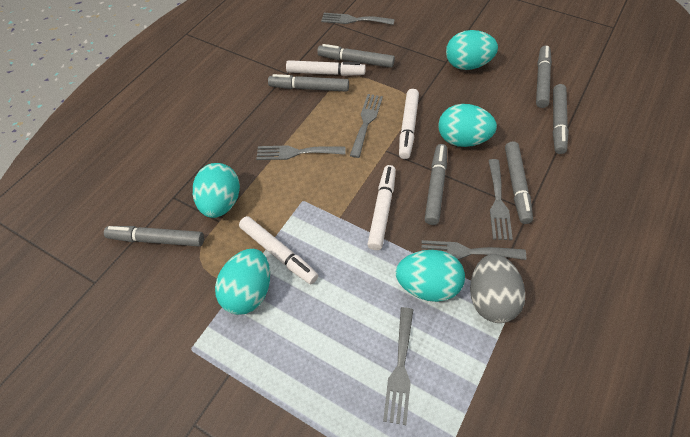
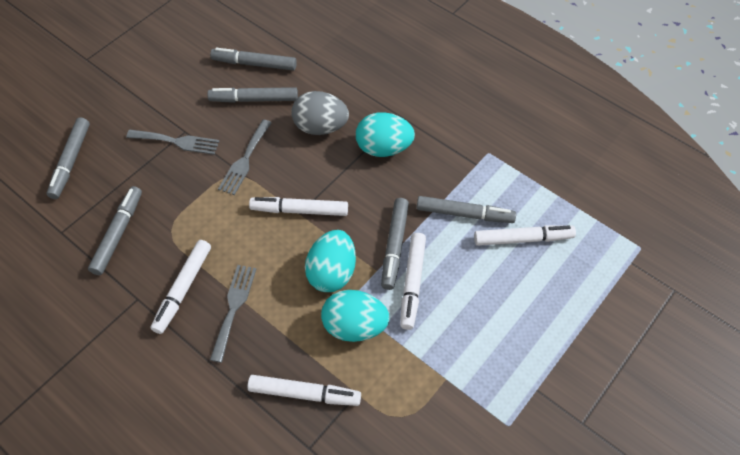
grey fork: 6 -> 3
grey marker: 7 -> 6
turquoise egg: 5 -> 3
white marker: 4 -> 5

